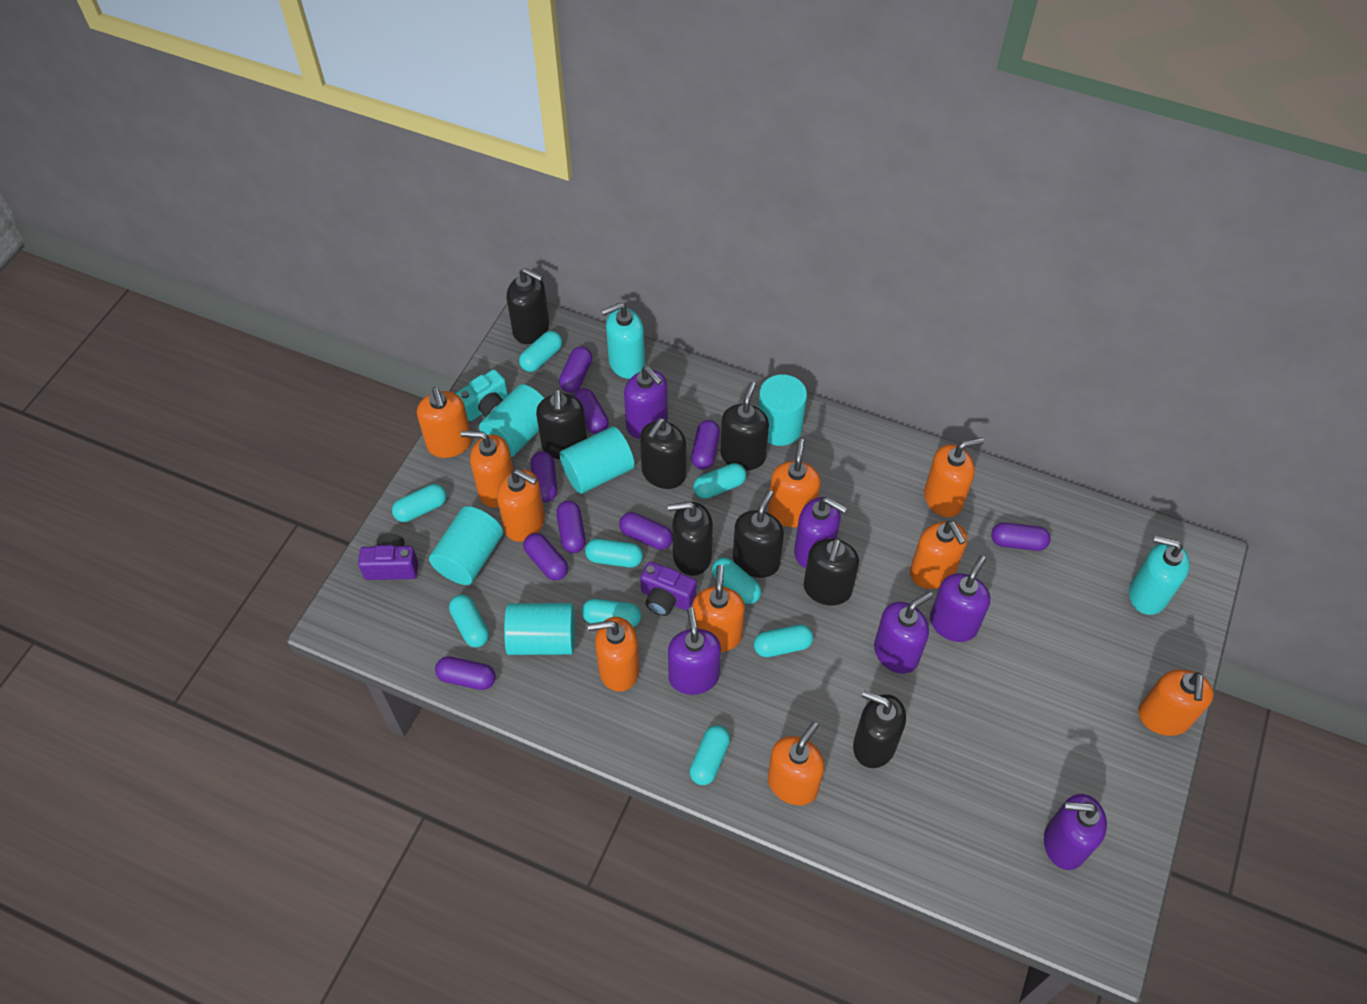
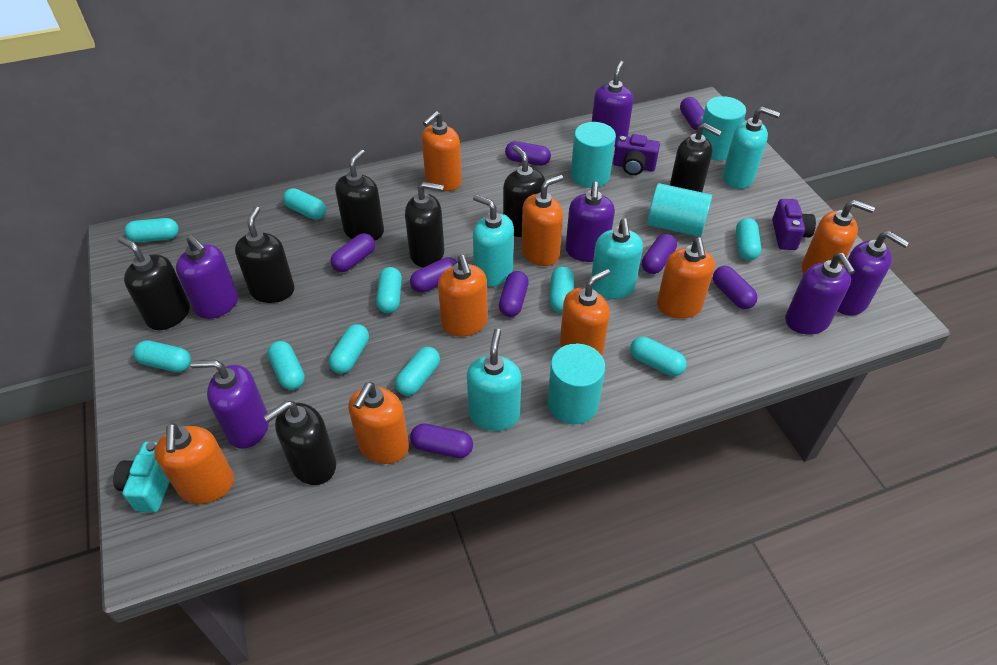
black soap dispenser: 8 -> 7
orange soap dispenser: 10 -> 8
purple capsule: 9 -> 8
turquoise capsule: 9 -> 10
turquoise cylinder: 5 -> 4
turquoise soap dispenser: 2 -> 4

